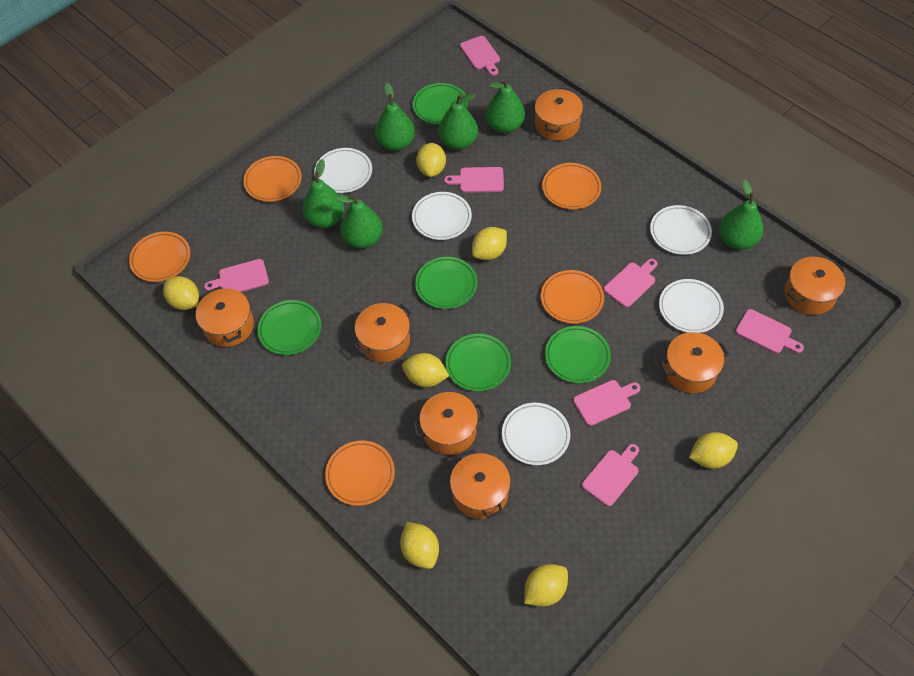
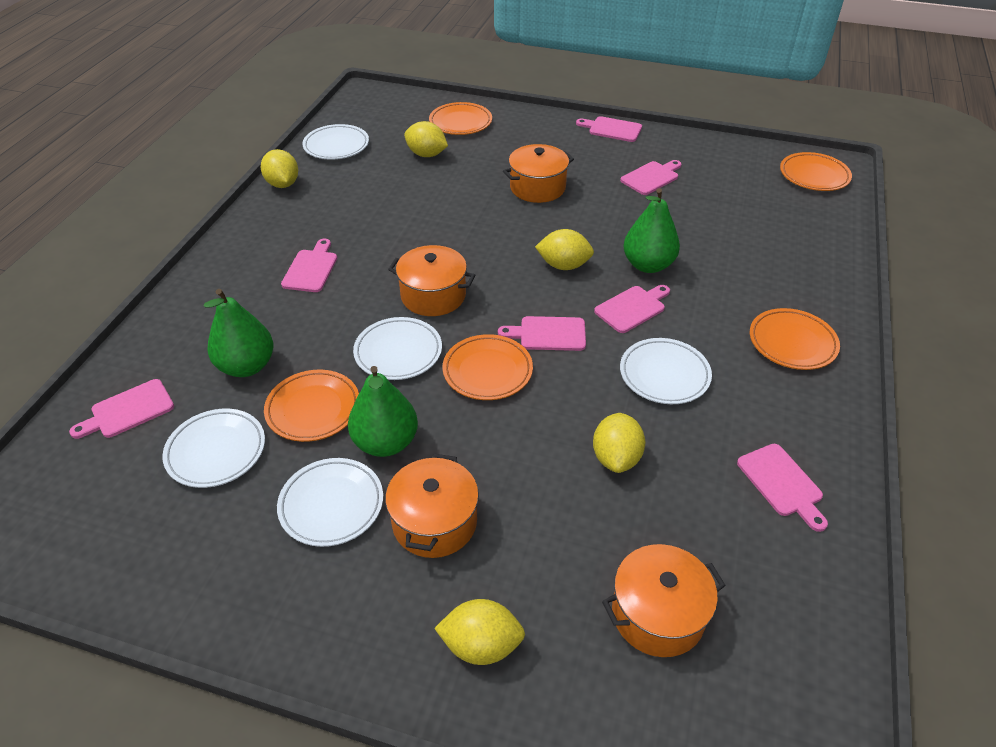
green pear: 6 -> 3
green plate: 5 -> 0
orange pot: 7 -> 4
yellow lemon: 7 -> 5

